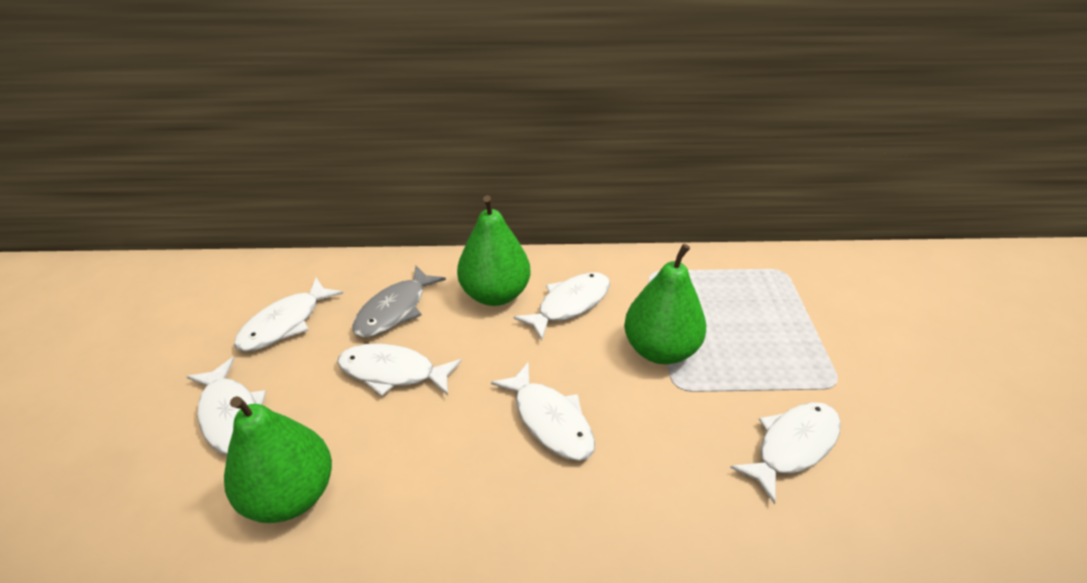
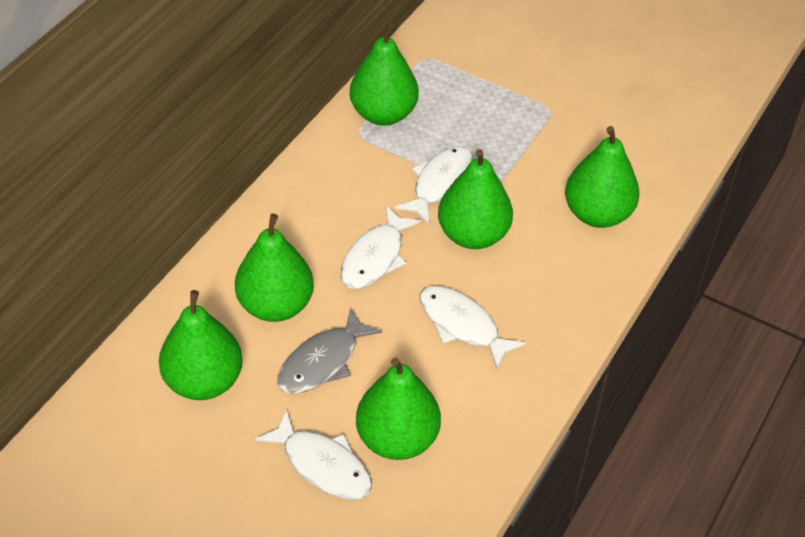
green pear: 3 -> 6
white fish: 6 -> 4

